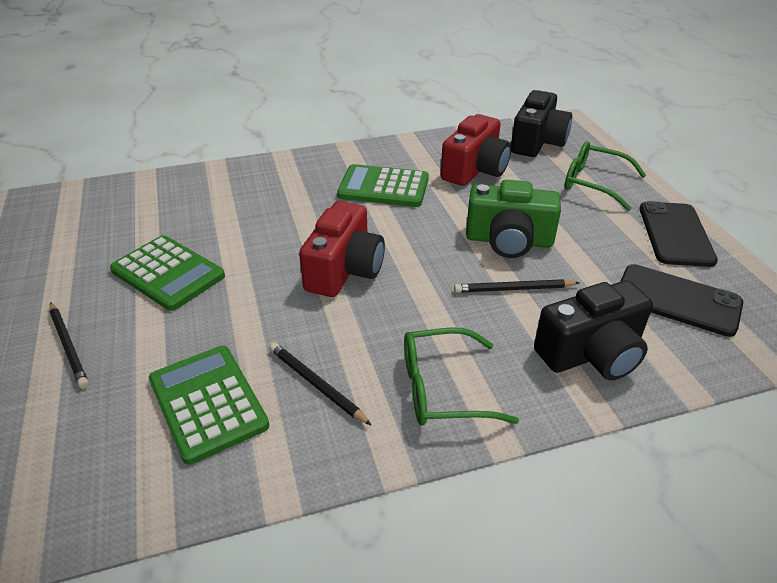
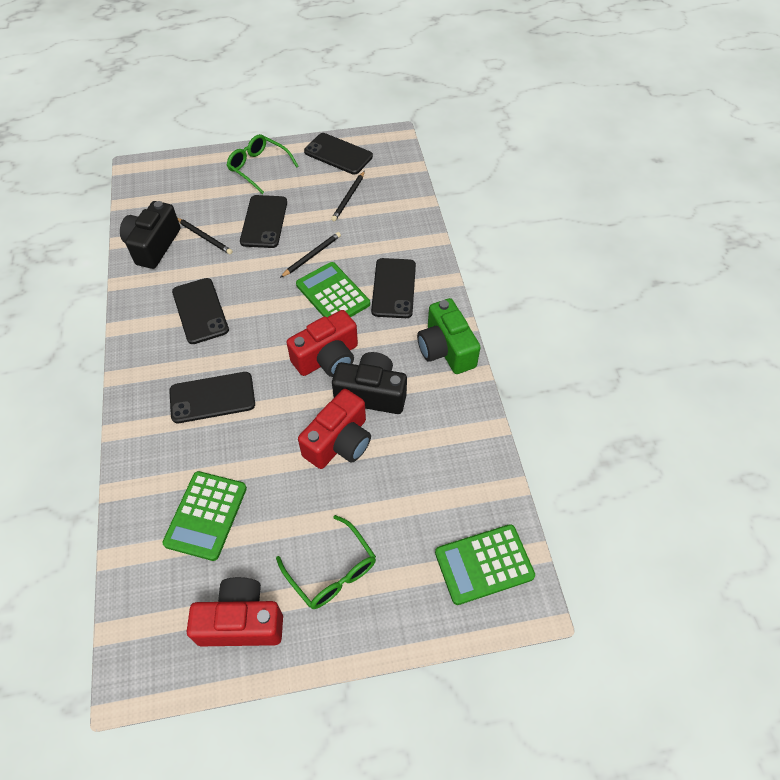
black phone: 2 -> 5
red camera: 2 -> 3

